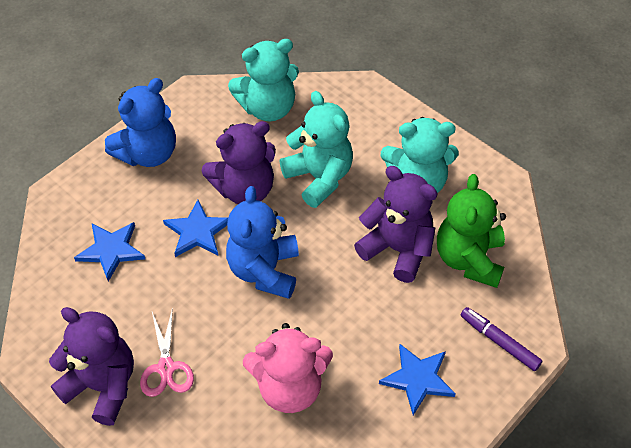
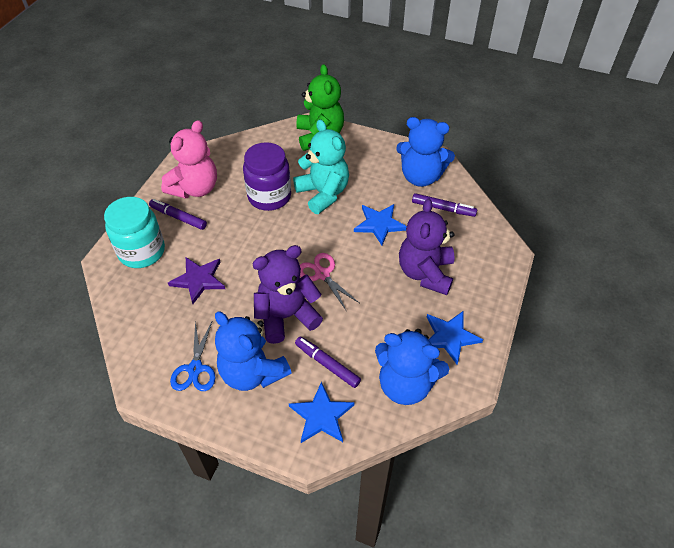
blue scissors: 0 -> 1
blue teddy bear: 2 -> 3
purple jar: 0 -> 1
purple marker: 1 -> 3
purple star: 0 -> 1
purple teddy bear: 3 -> 2
turquoise jar: 0 -> 1
turquoise teddy bear: 3 -> 1

